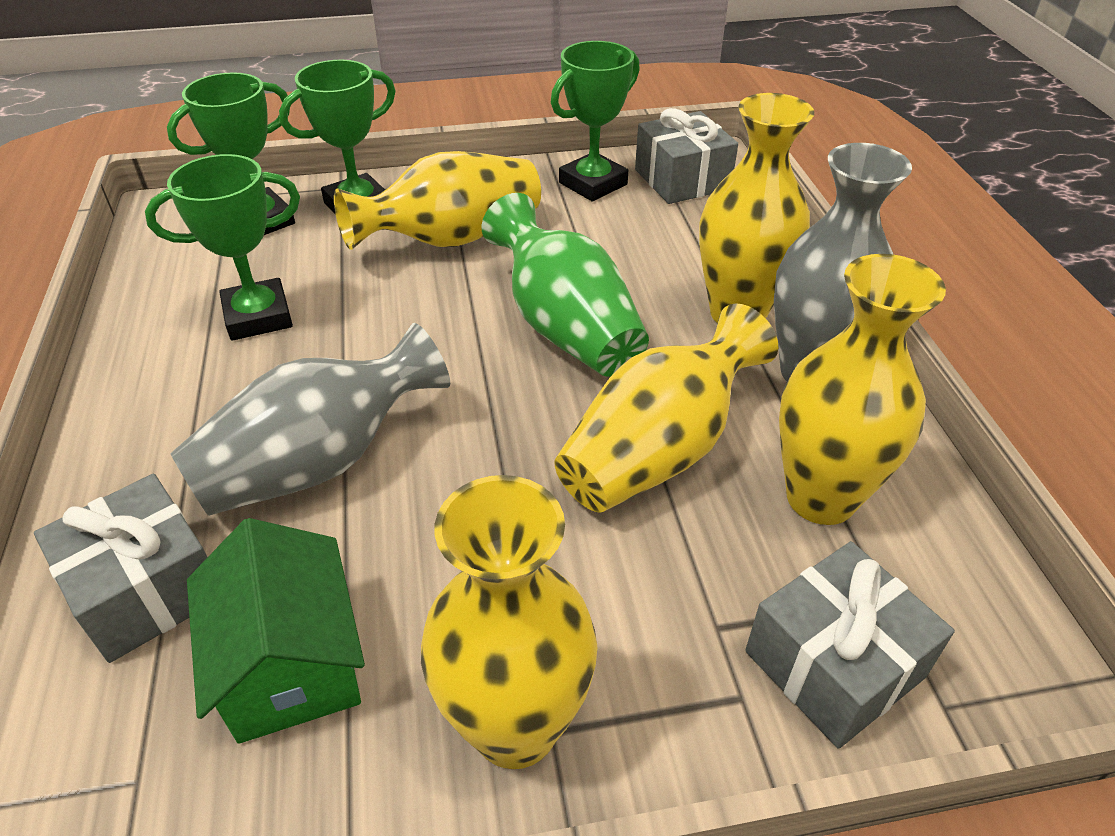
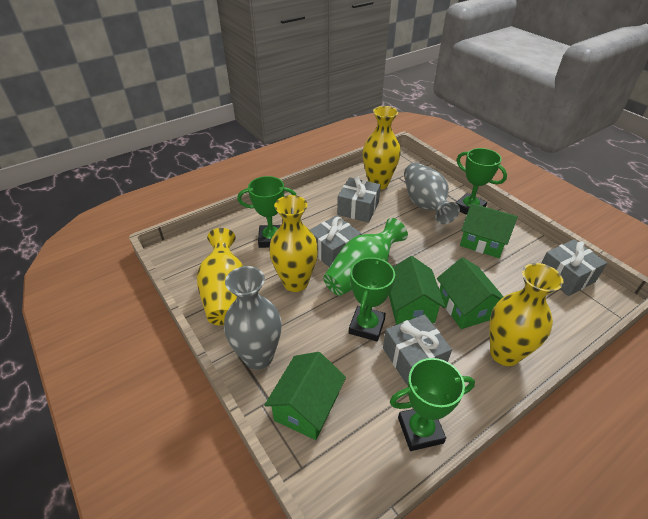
green house: 1 -> 4
grey gift: 3 -> 4
yellow vase: 5 -> 4

